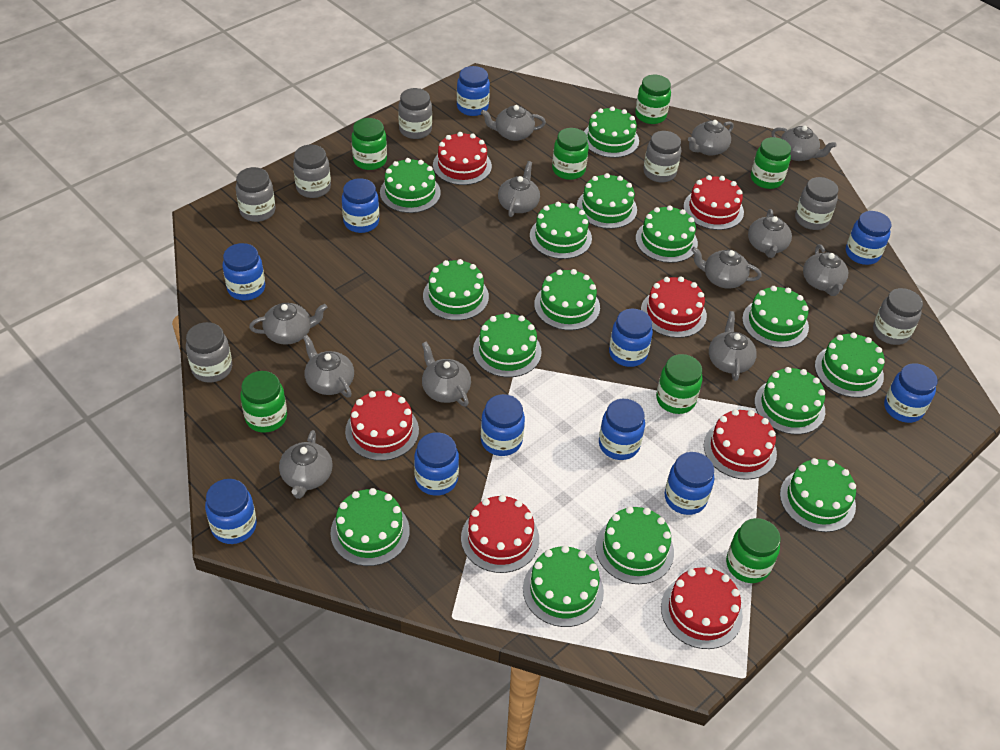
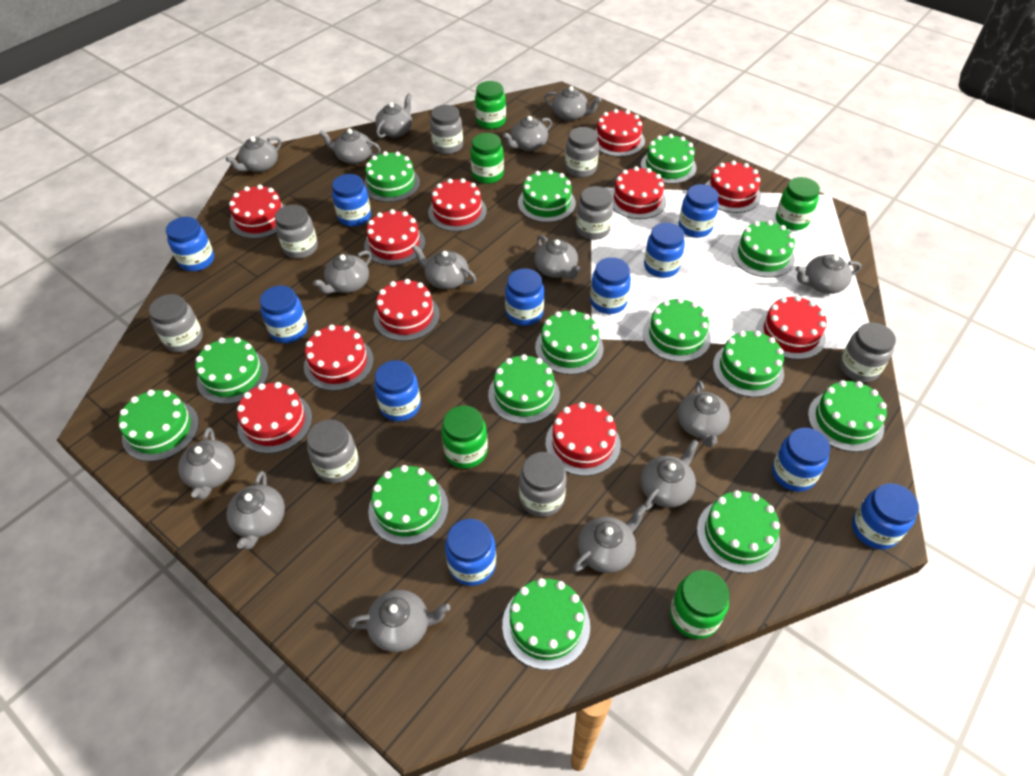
green cake: 15 -> 14
green jar: 7 -> 5
grey jar: 7 -> 8
grey teapot: 12 -> 15
red cake: 7 -> 11

